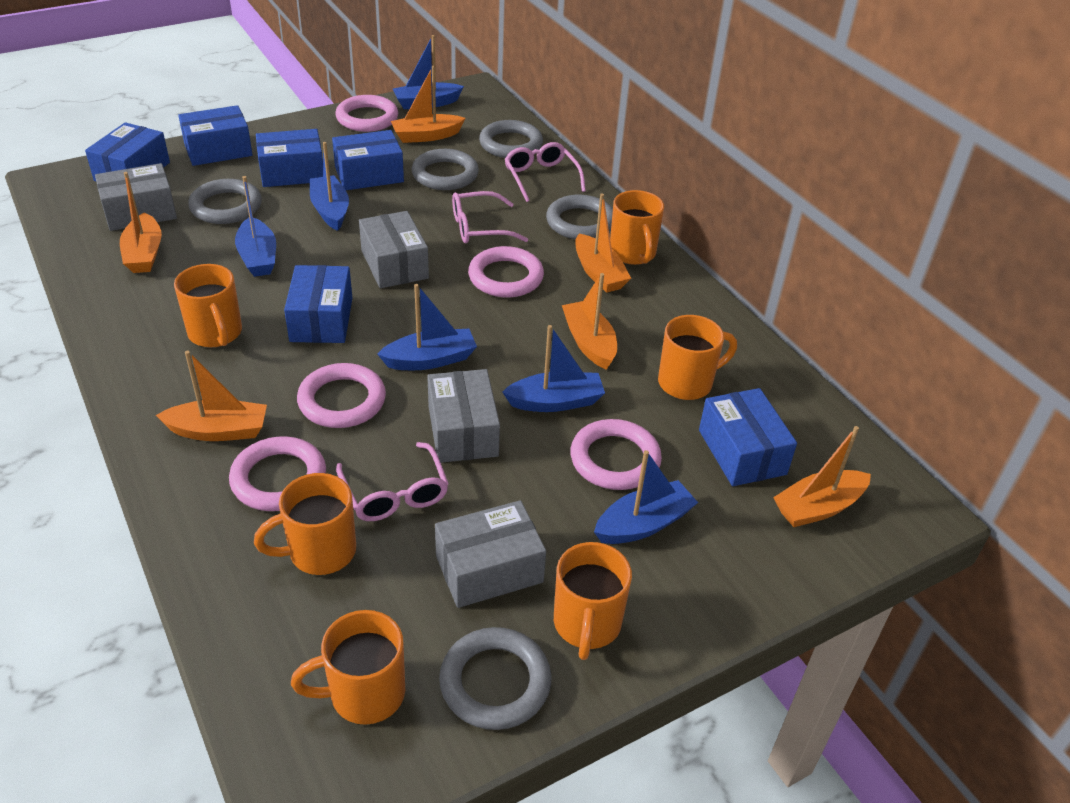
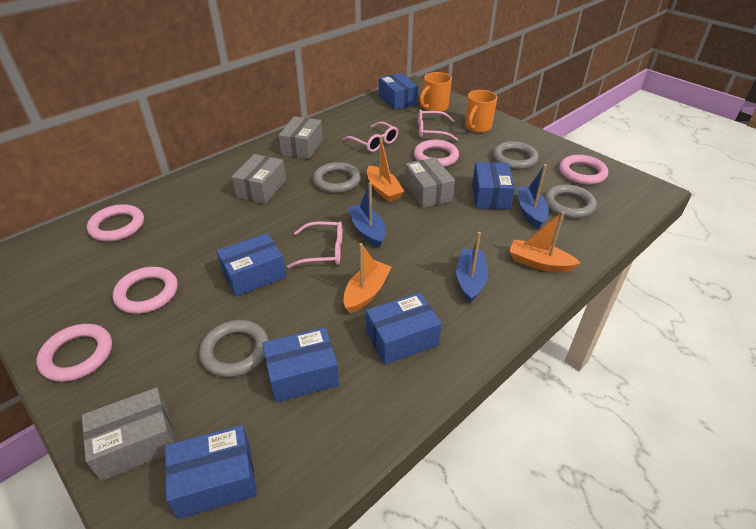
blue boat: 6 -> 3
grey ring: 5 -> 4
orange boat: 6 -> 3
orange mug: 6 -> 2

